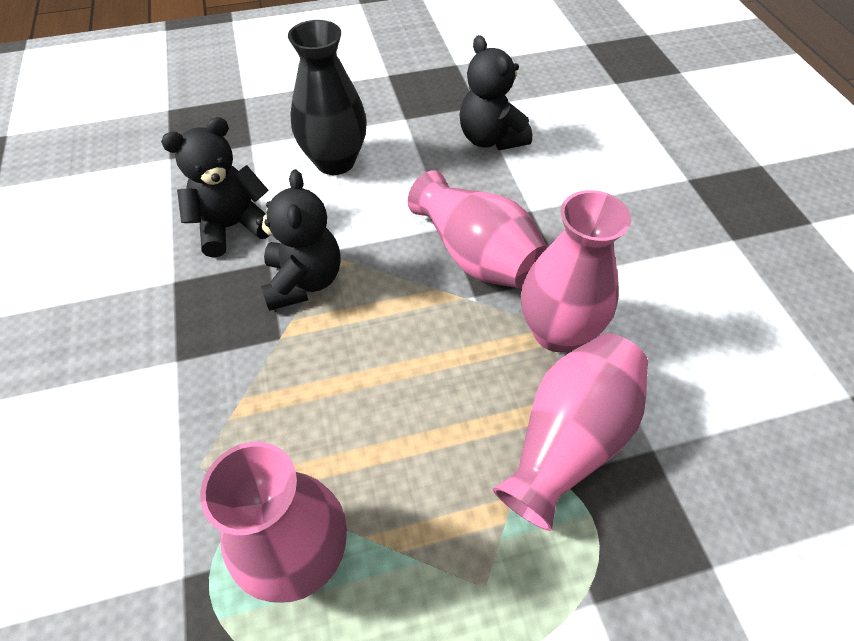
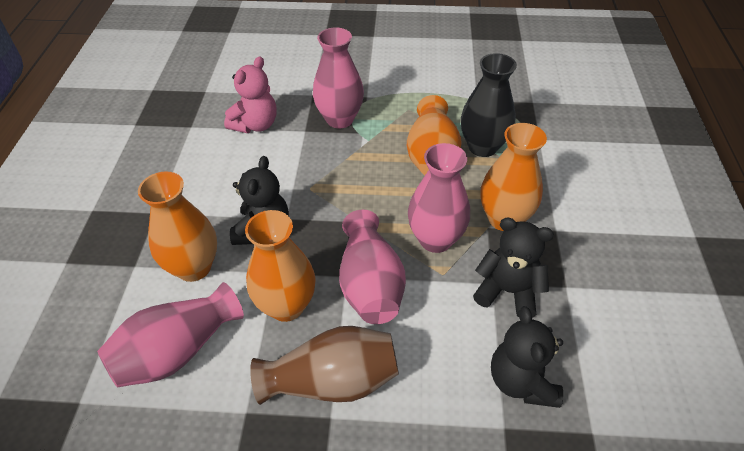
brown vase: 0 -> 1
orange vase: 0 -> 4
pink teddy bear: 0 -> 1

